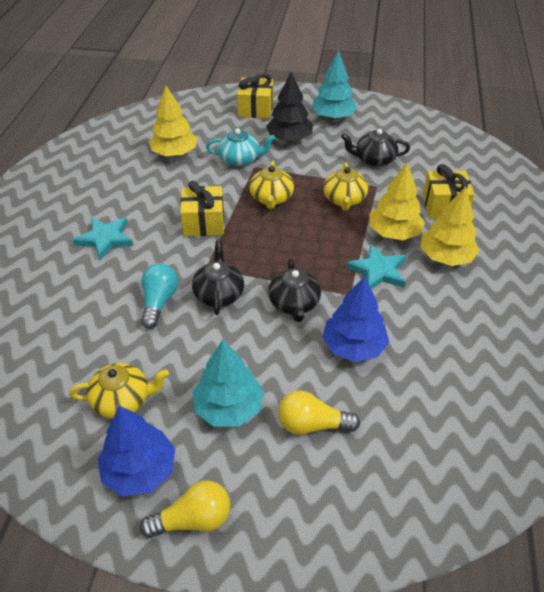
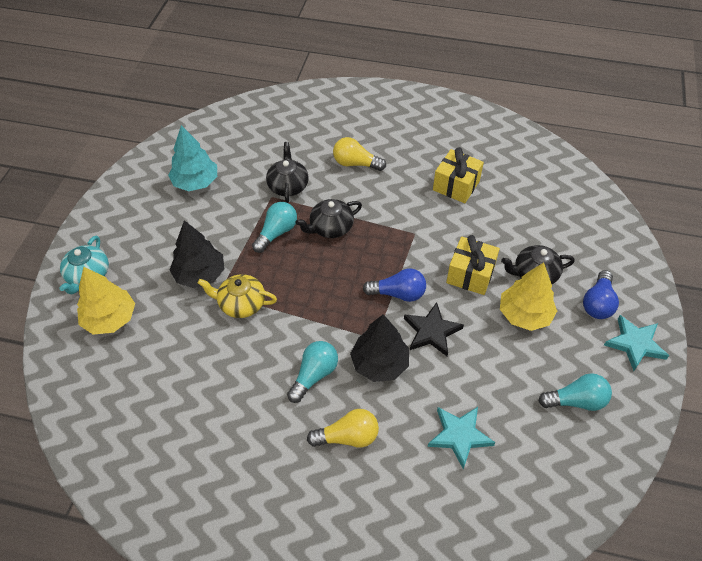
black star: 0 -> 1
black tree: 1 -> 2
blue light bulb: 0 -> 2
blue tree: 2 -> 0
turquoise light bulb: 1 -> 3
turquoise tree: 2 -> 1
yellow gift: 3 -> 2
yellow teapot: 3 -> 1
yellow tree: 3 -> 2

